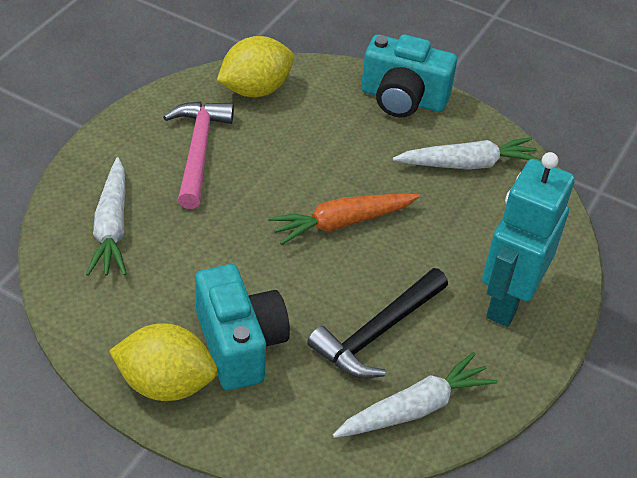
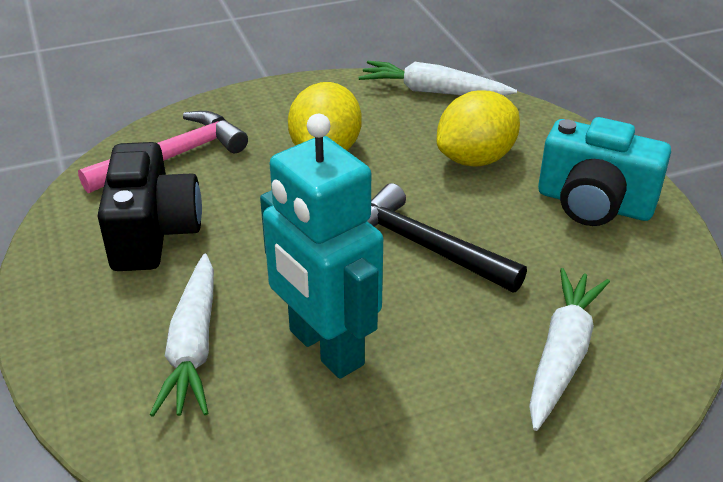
black camera: 0 -> 1
orange carrot: 1 -> 0
turquoise camera: 2 -> 1

